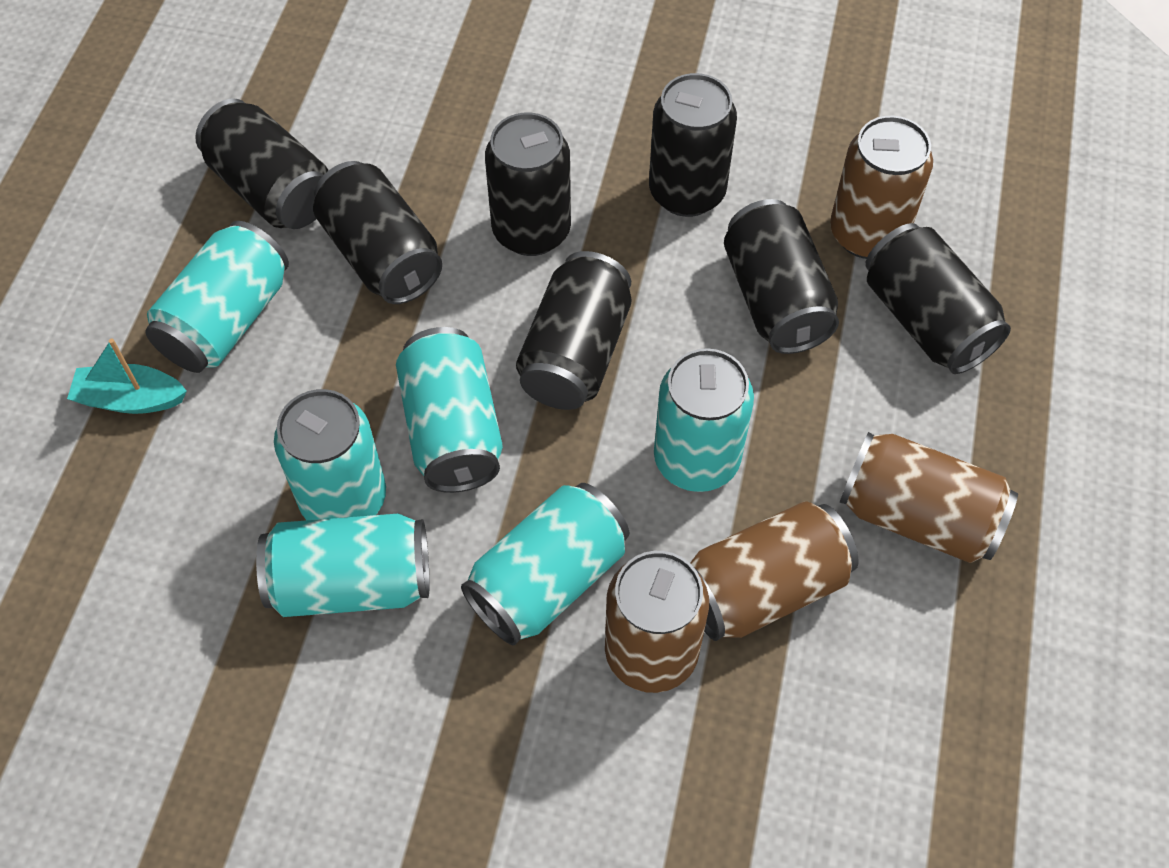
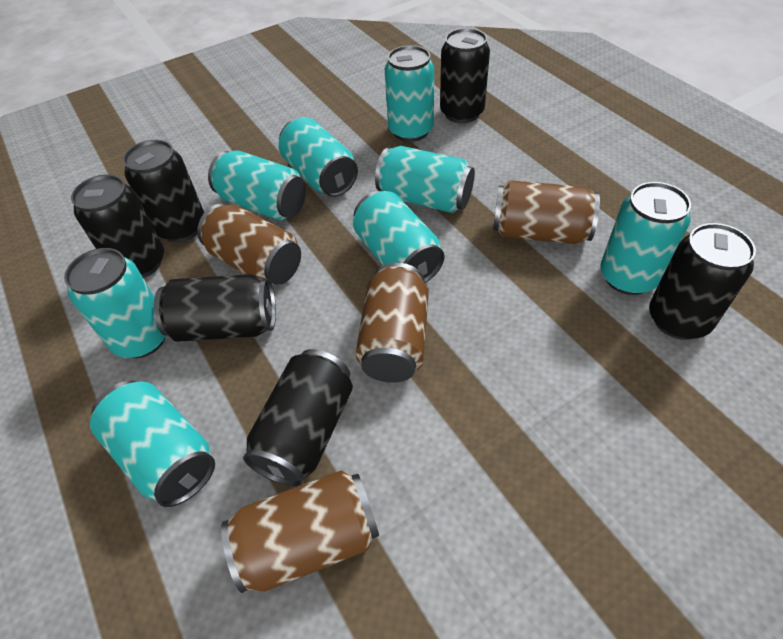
black can: 7 -> 6
turquoise boat: 1 -> 0
turquoise can: 6 -> 8

